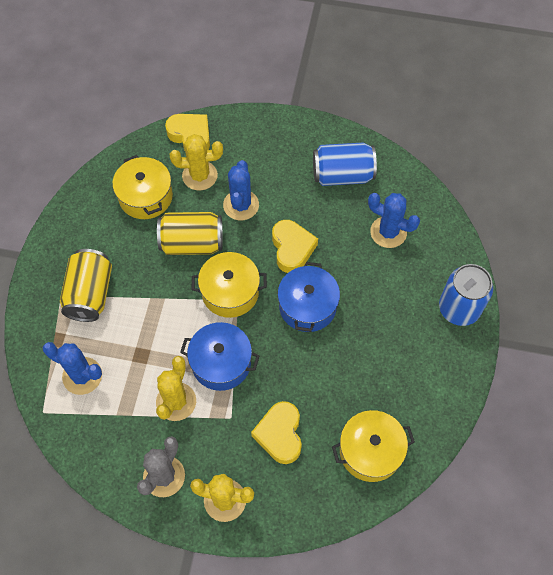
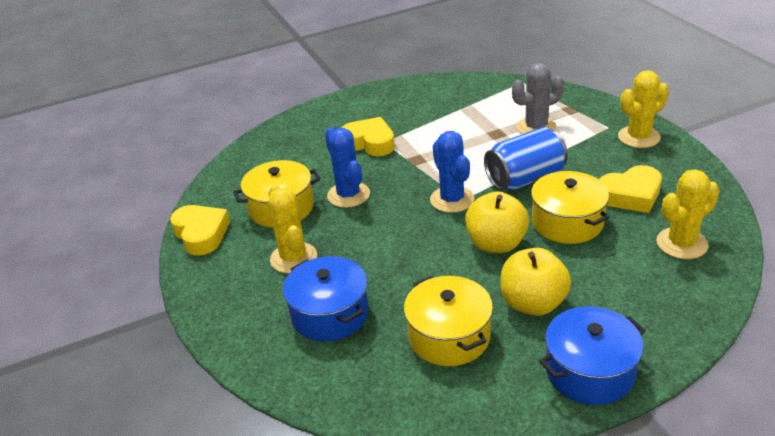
blue cactus: 3 -> 2
blue can: 2 -> 1
yellow apple: 0 -> 2
yellow can: 2 -> 0

